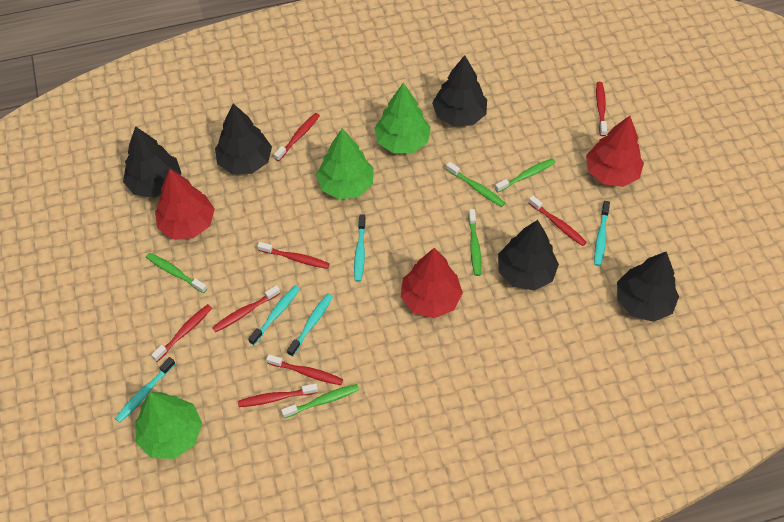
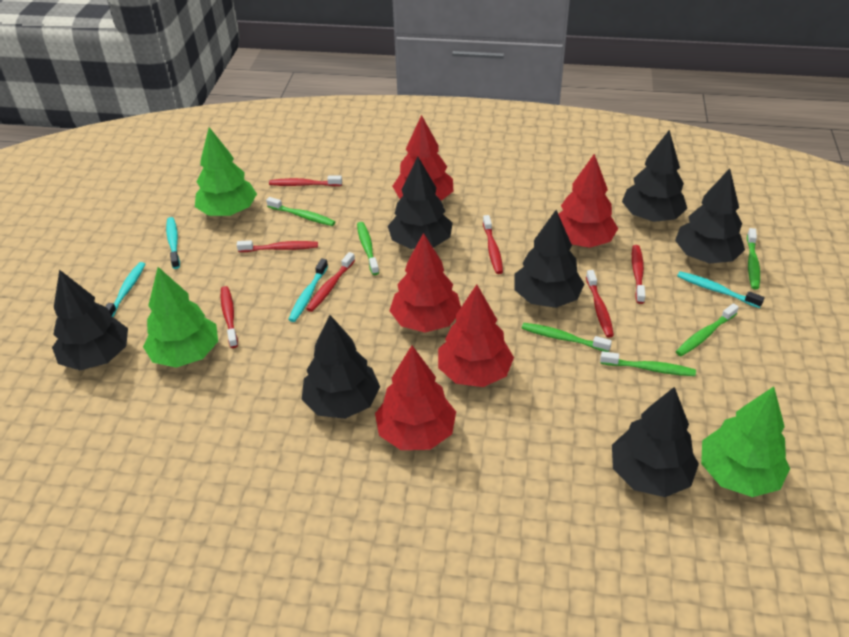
black tree: 5 -> 7
green toothbrush: 5 -> 6
red toothbrush: 8 -> 7
red tree: 3 -> 5
turquoise toothbrush: 5 -> 4

